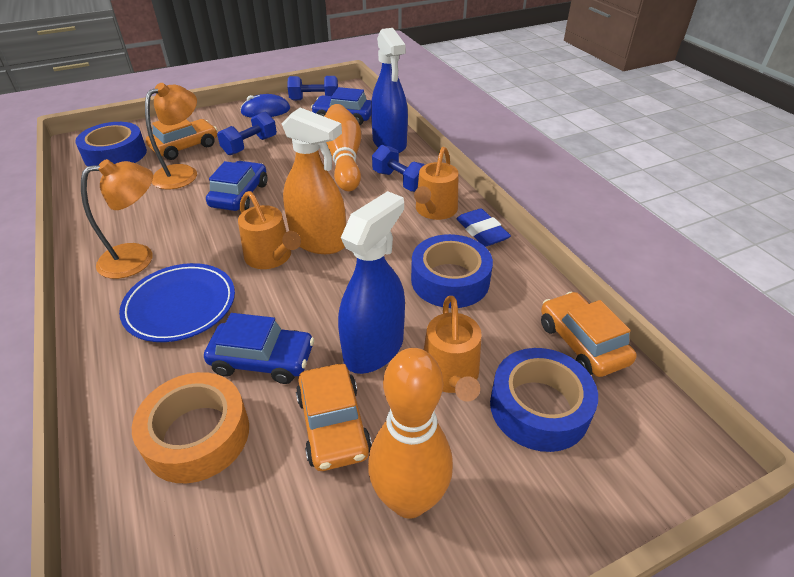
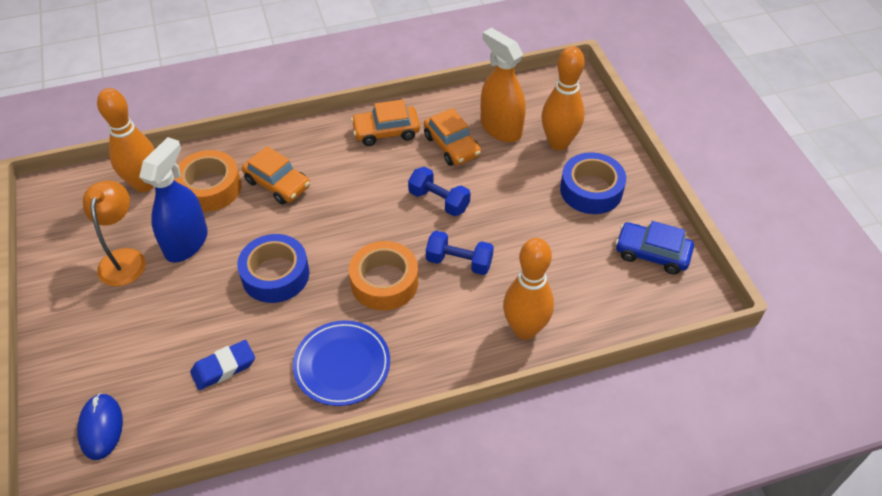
blue car: 3 -> 1
blue dumbbell: 3 -> 2
blue spray bottle: 2 -> 1
blue tape: 3 -> 2
orange bowling pin: 2 -> 3
orange lamp: 2 -> 1
orange tape: 1 -> 2
orange watering can: 3 -> 0

